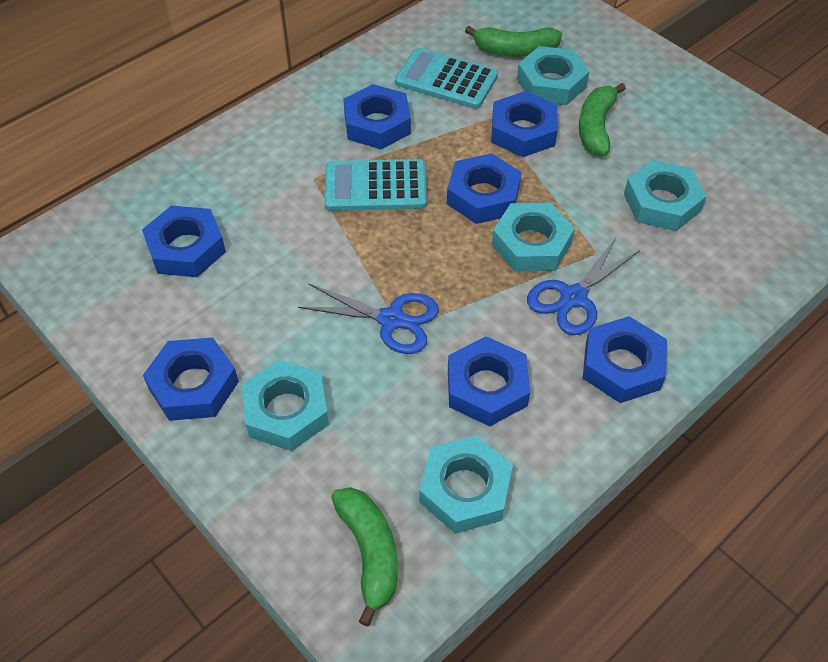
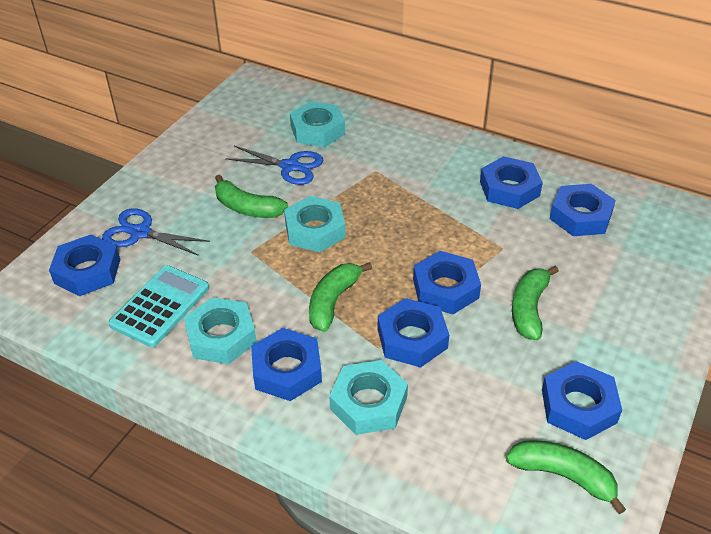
green banana: 3 -> 4
turquoise calculator: 2 -> 1
turquoise nut: 5 -> 4

